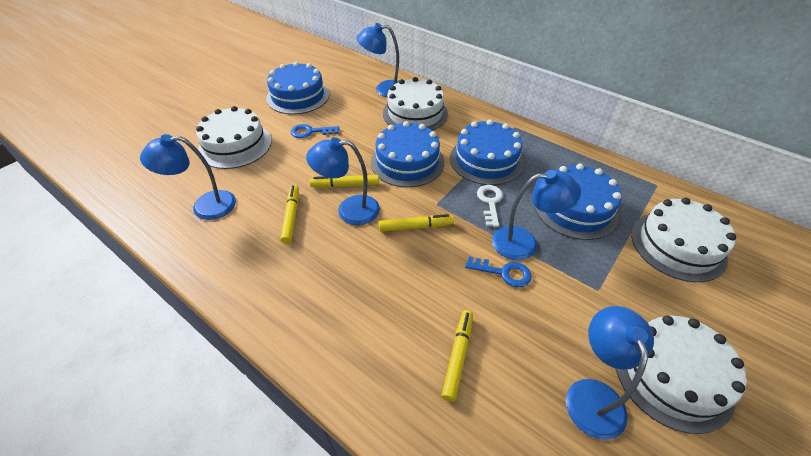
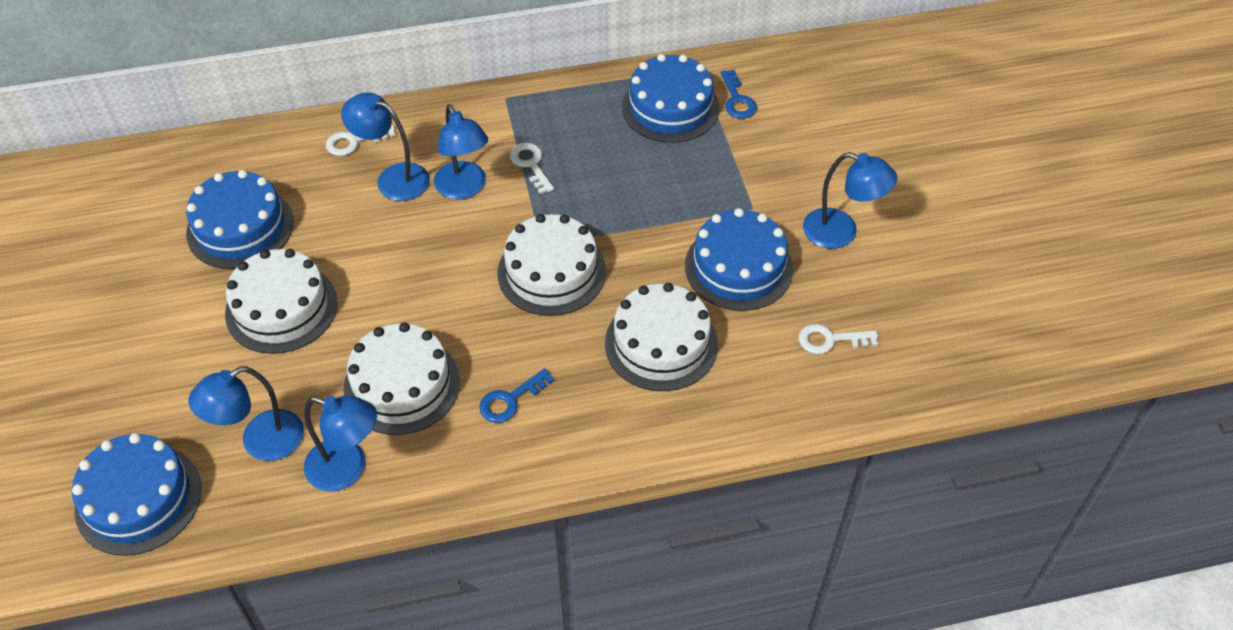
white key: 1 -> 3
yellow marker: 4 -> 0

